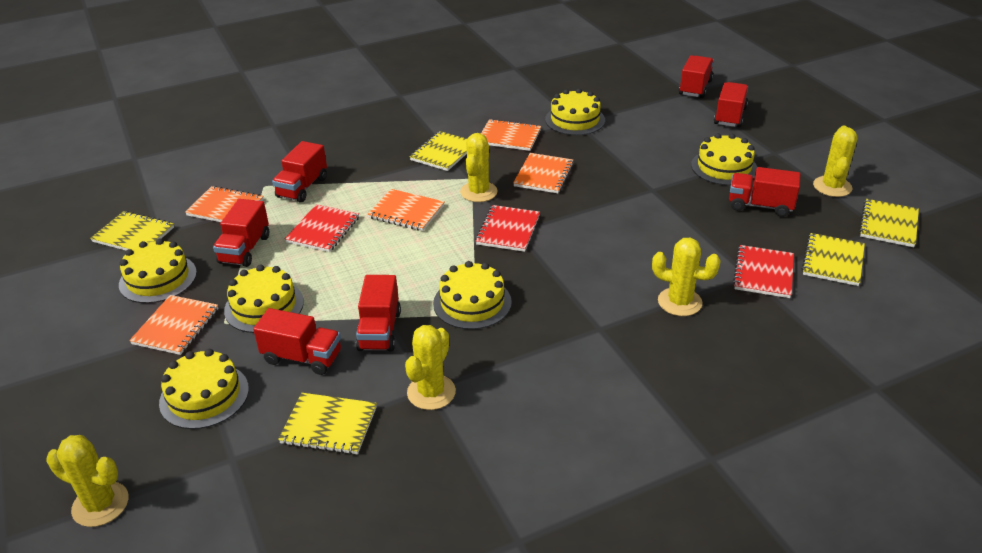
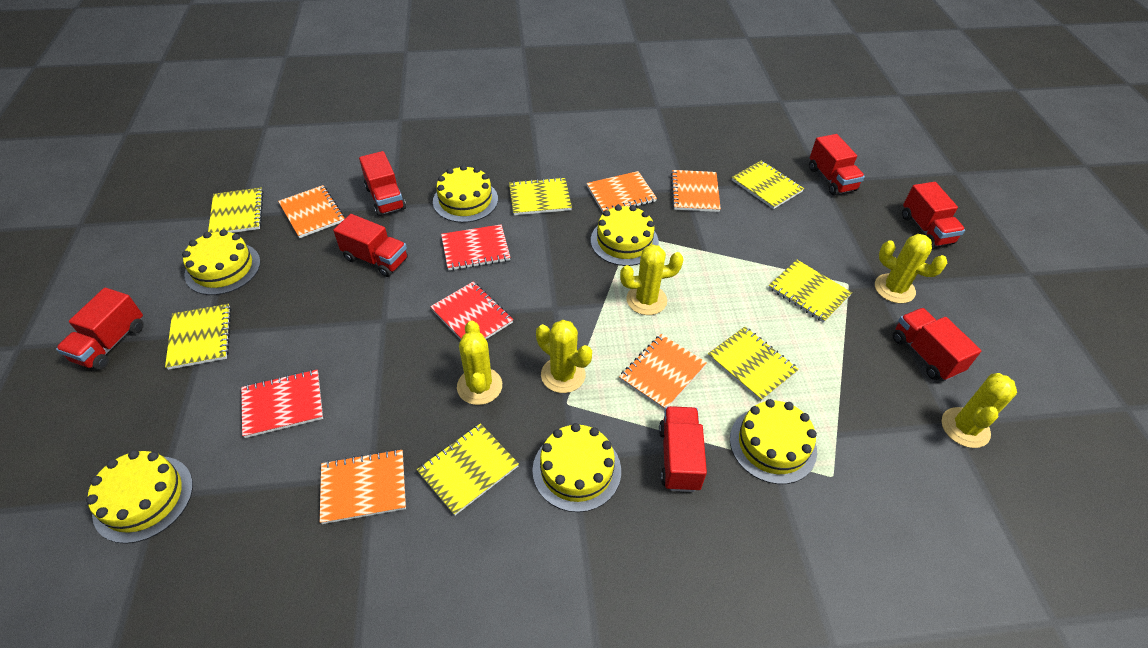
yellow notebook: 5 -> 7

